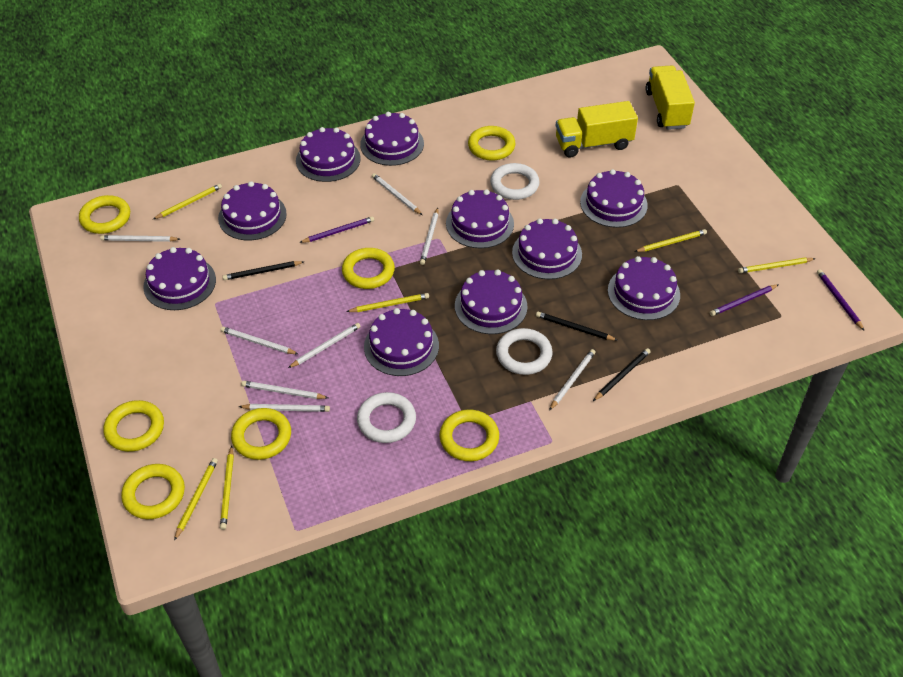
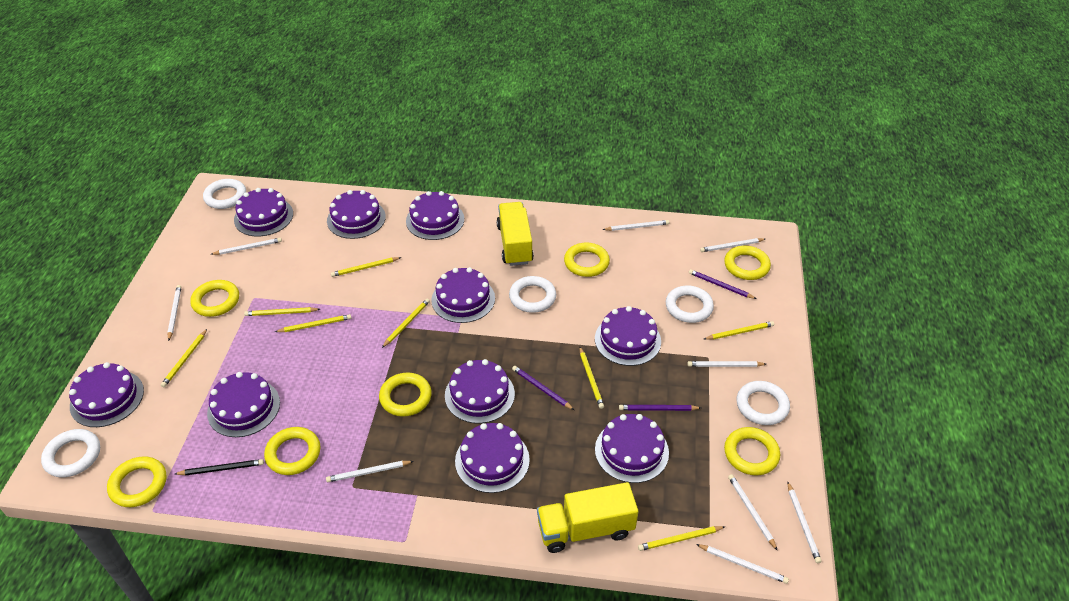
black pencil: 3 -> 1
white pencil: 8 -> 9
white ring: 3 -> 5
yellow pencil: 6 -> 8

